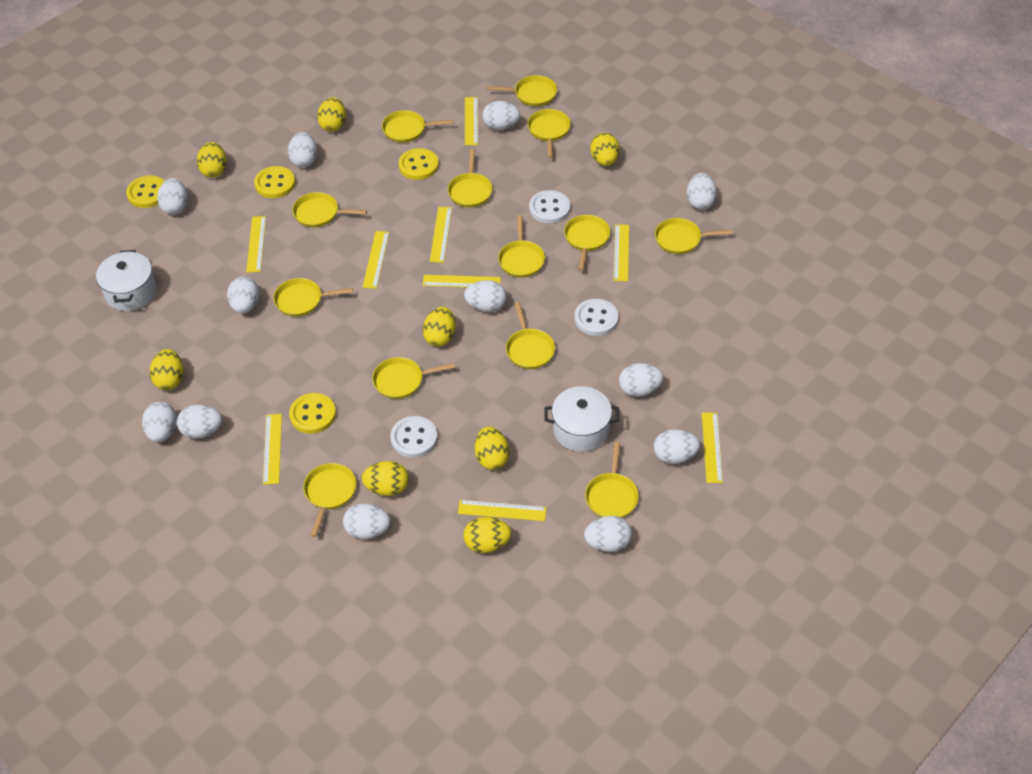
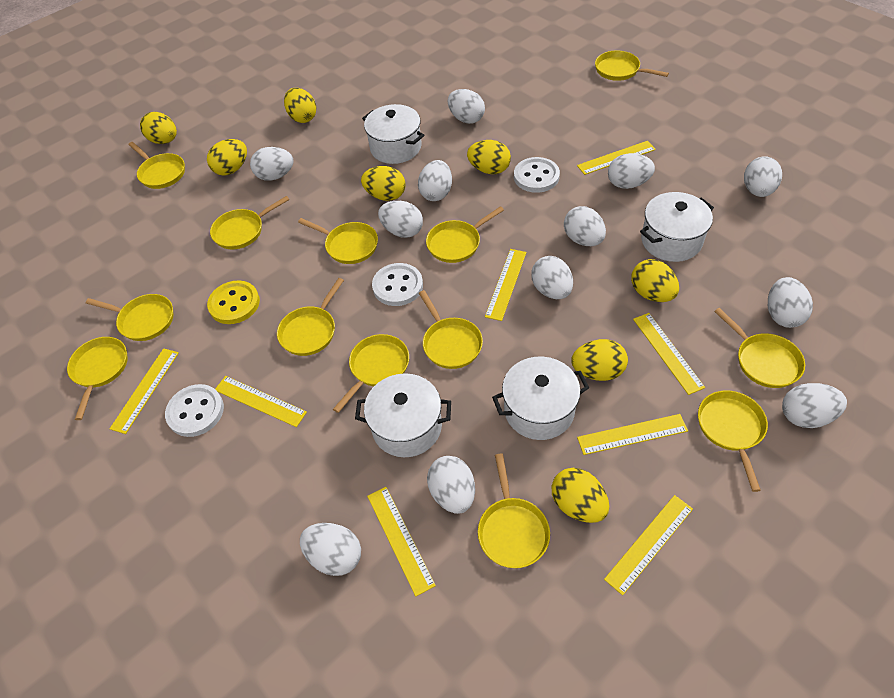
white pot: 2 -> 4
yellow button: 4 -> 1
yellow ruler: 9 -> 8

